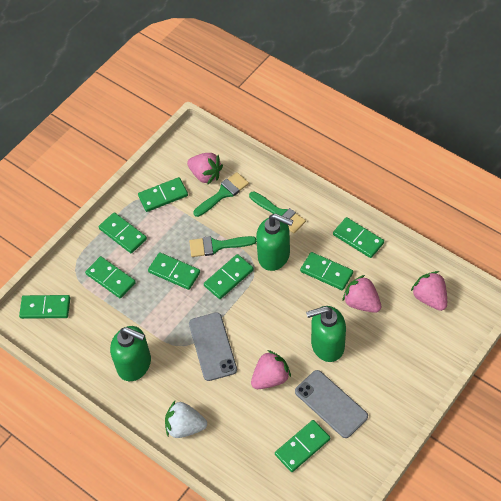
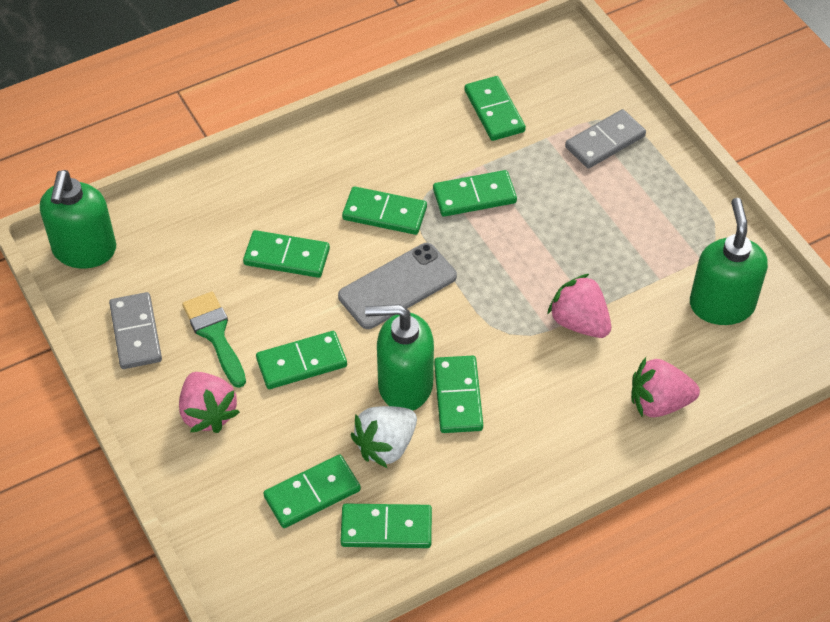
green brush: 3 -> 1
green domino: 9 -> 8
grey domino: 0 -> 2
grey phone: 2 -> 1
pink strawberry: 4 -> 3

